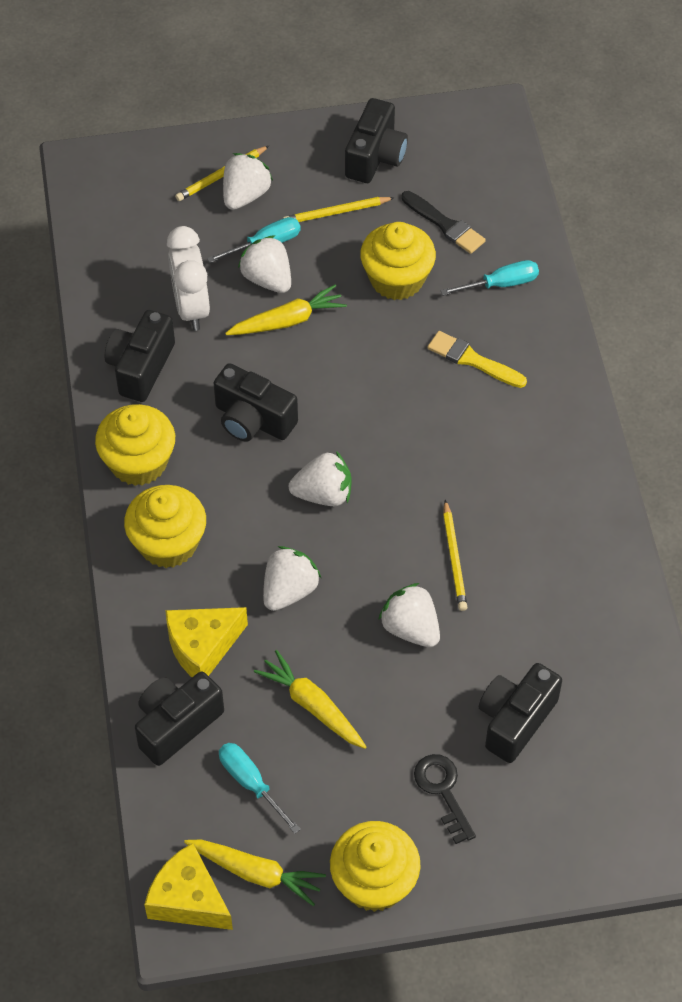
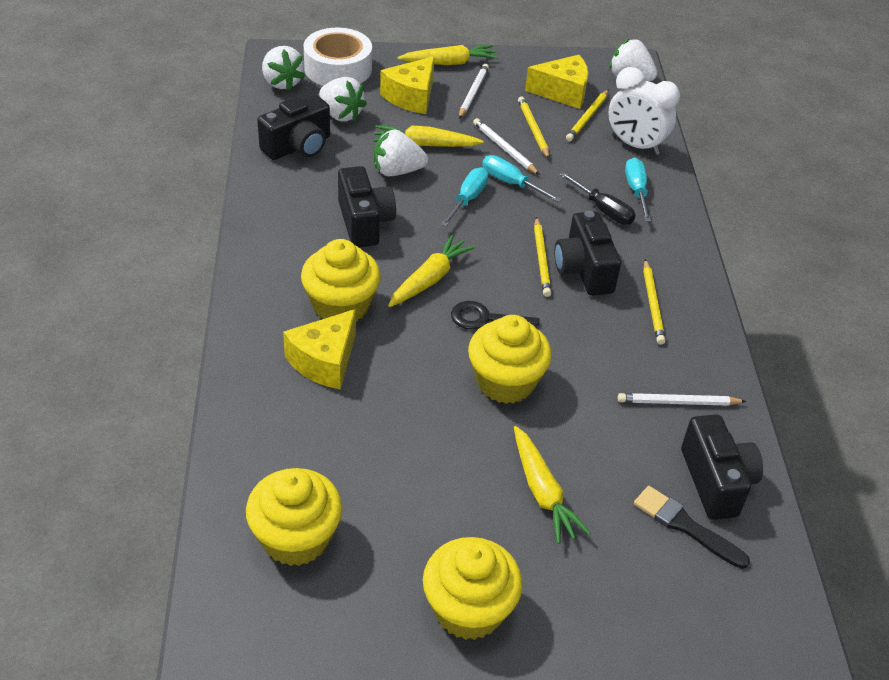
black camera: 5 -> 4
black screwdriver: 0 -> 1
white pencil: 0 -> 3
white strawberry: 5 -> 4
white tape: 0 -> 1
yellow brush: 1 -> 0
yellow carrot: 3 -> 4
yellow cheese: 2 -> 3
yellow pencil: 3 -> 4

